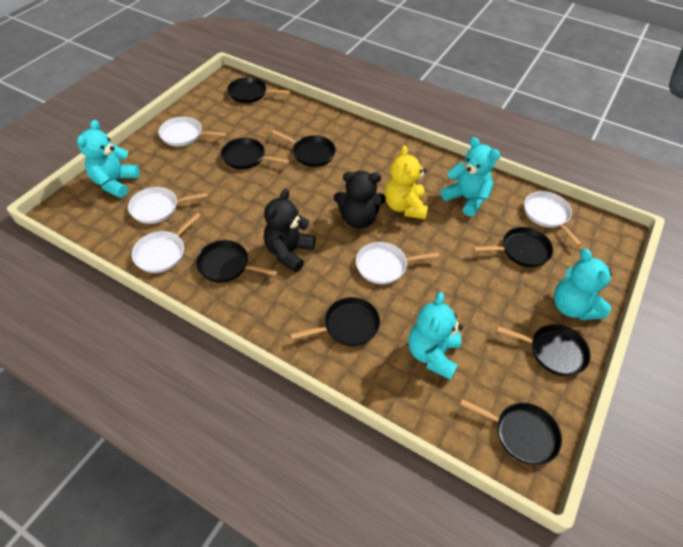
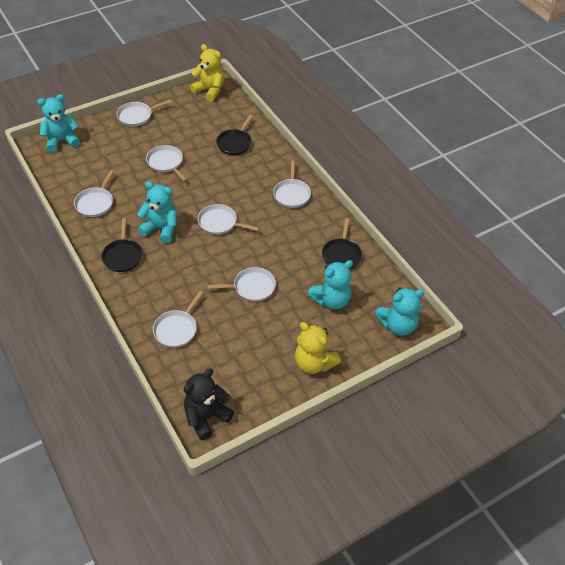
black pan: 8 -> 3
black teddy bear: 2 -> 1
white pan: 5 -> 7
yellow teddy bear: 1 -> 2

